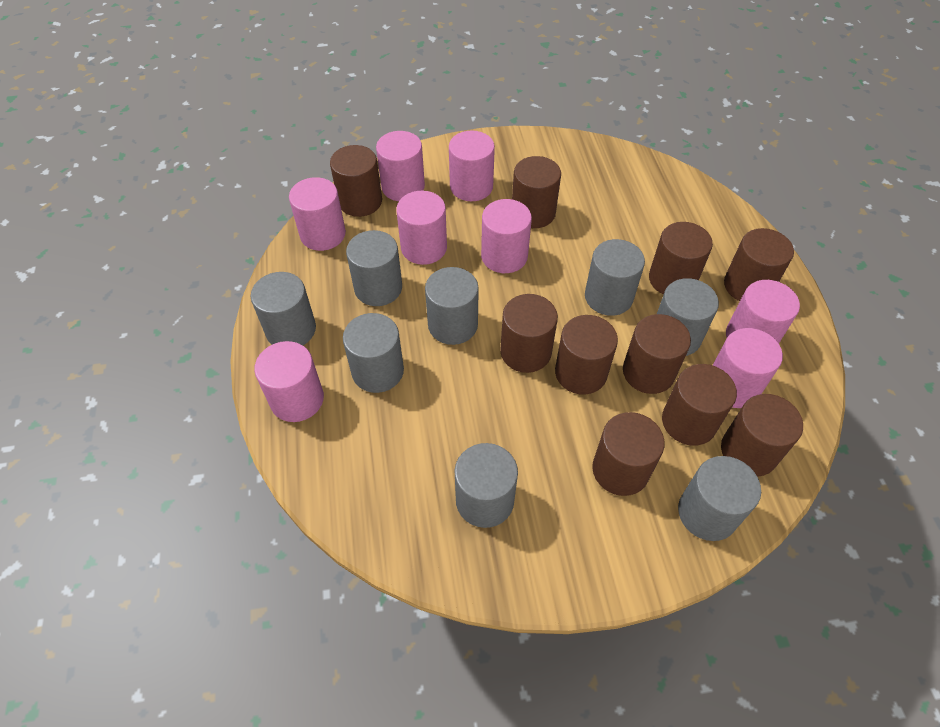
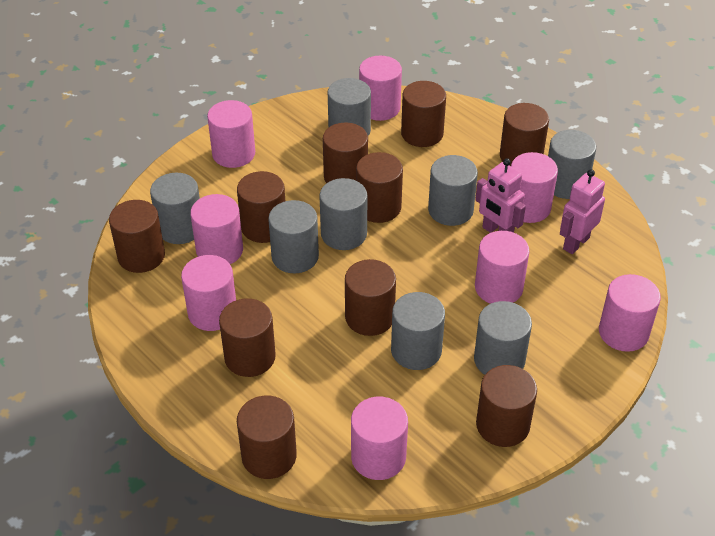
pink robot: 0 -> 2

